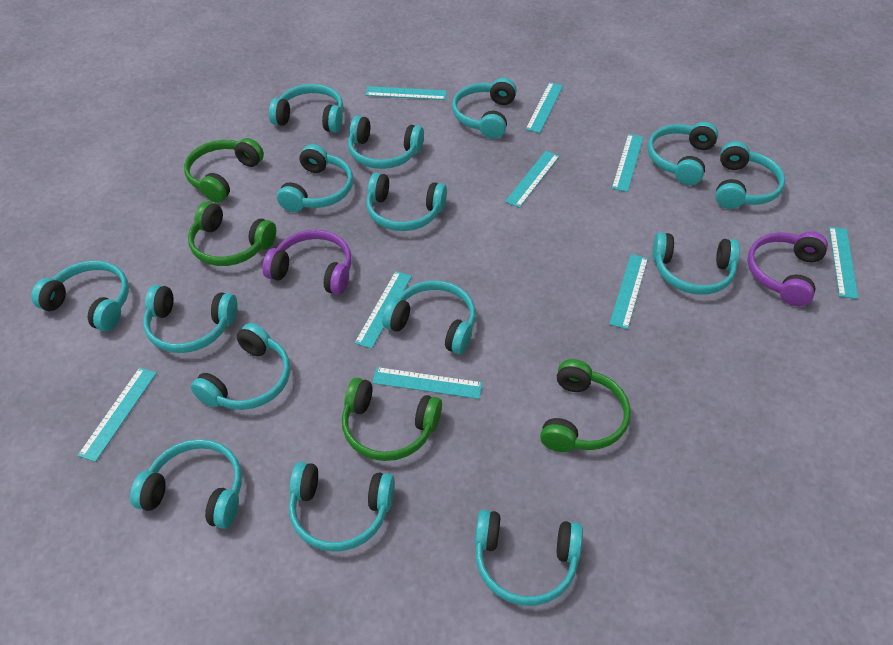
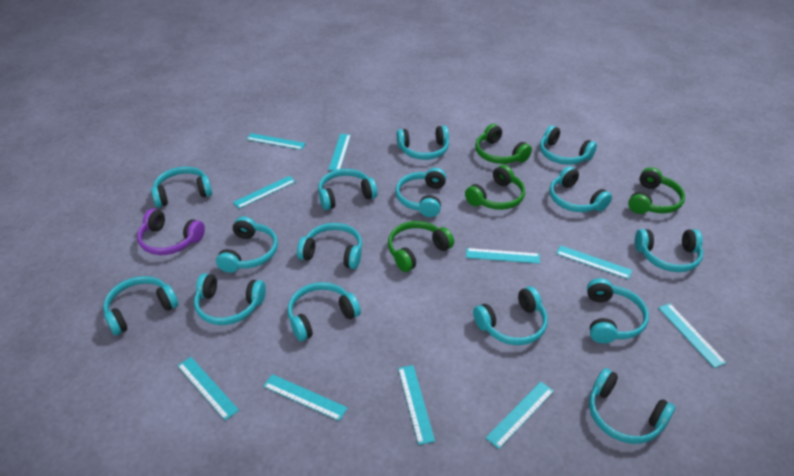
purple headphones: 2 -> 1
turquoise ruler: 9 -> 10

